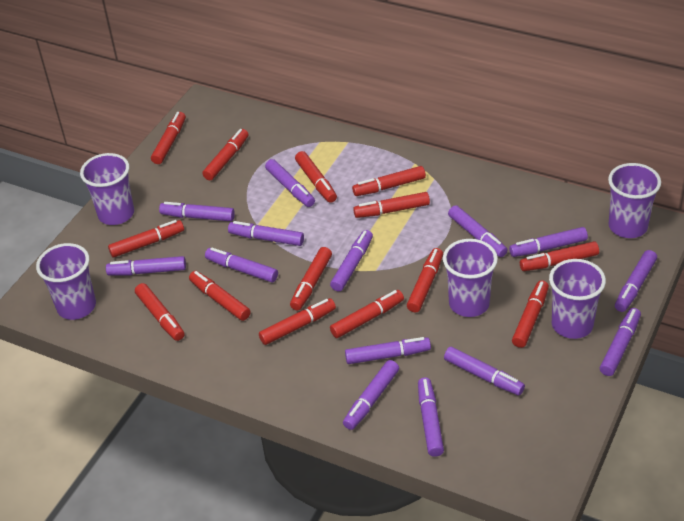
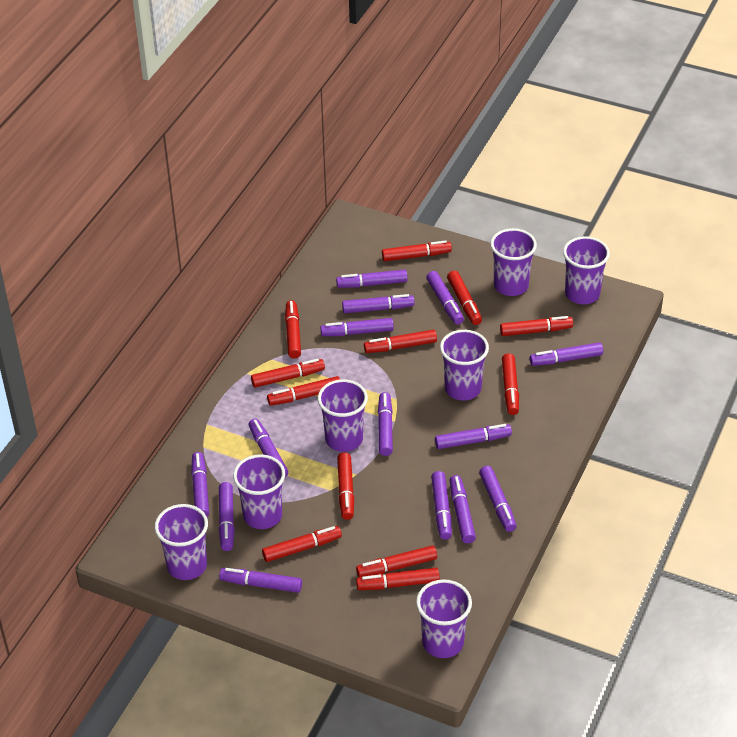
purple cup: 5 -> 7
red marker: 14 -> 12

